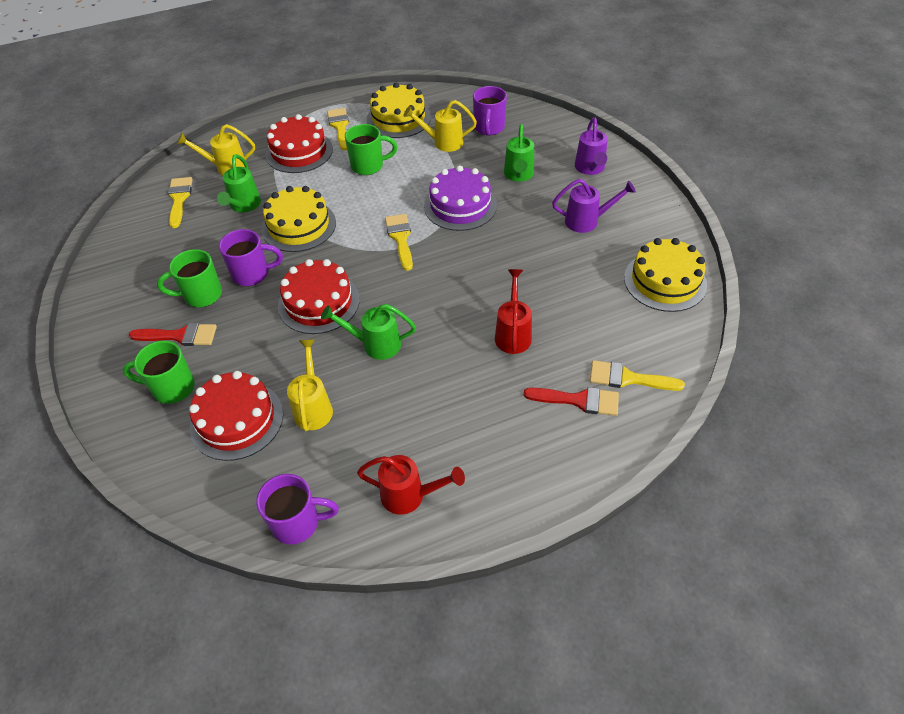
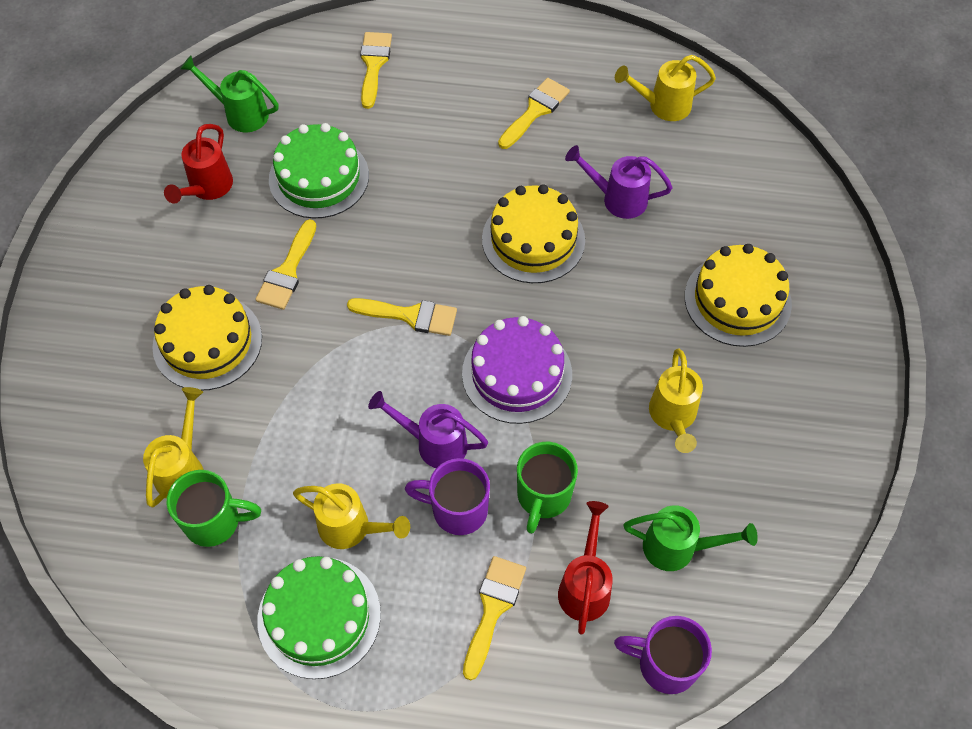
green cake: 0 -> 2
green mug: 3 -> 2
green watering can: 3 -> 2
purple mug: 3 -> 2
red brush: 2 -> 0
red cake: 3 -> 0
yellow brush: 4 -> 5
yellow watering can: 3 -> 4

